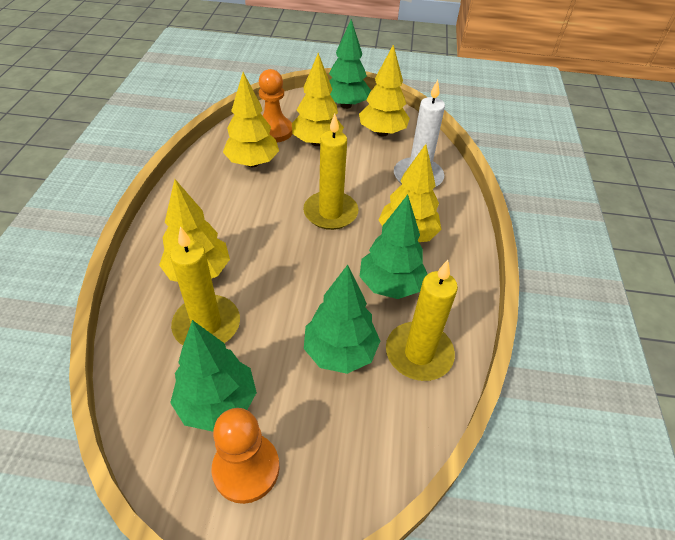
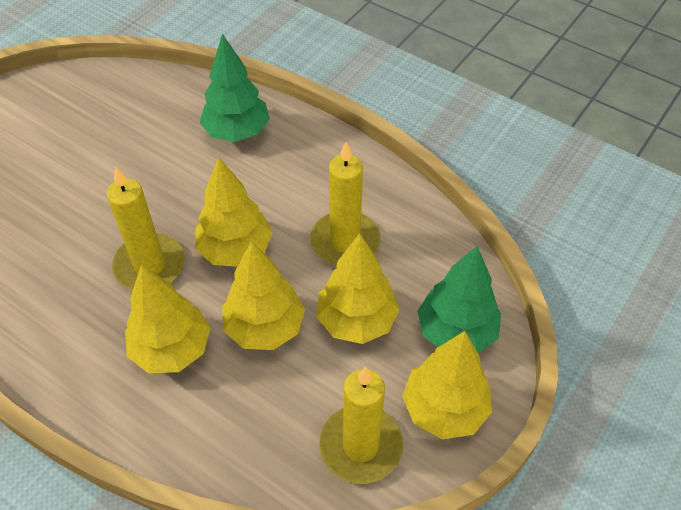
green tree: 4 -> 2
orange pawn: 2 -> 0
white candle: 1 -> 0

